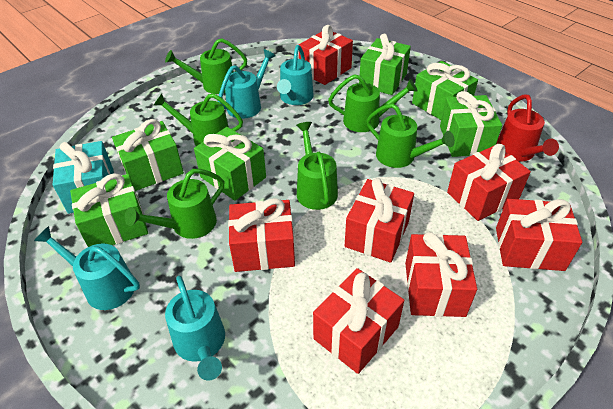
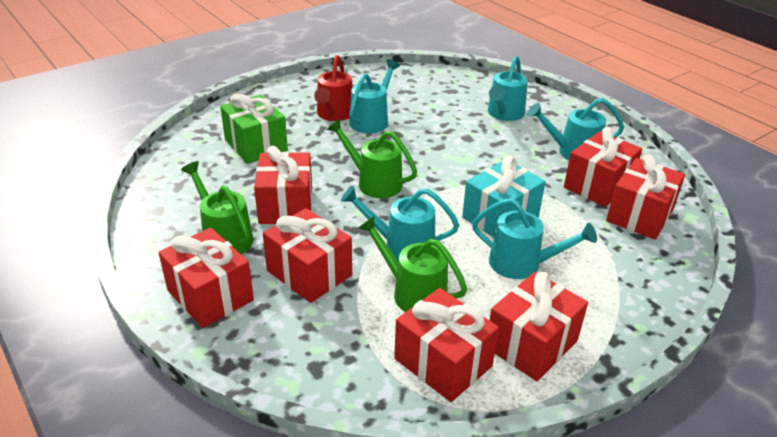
green gift: 6 -> 1
green watering can: 6 -> 3
turquoise watering can: 4 -> 5

